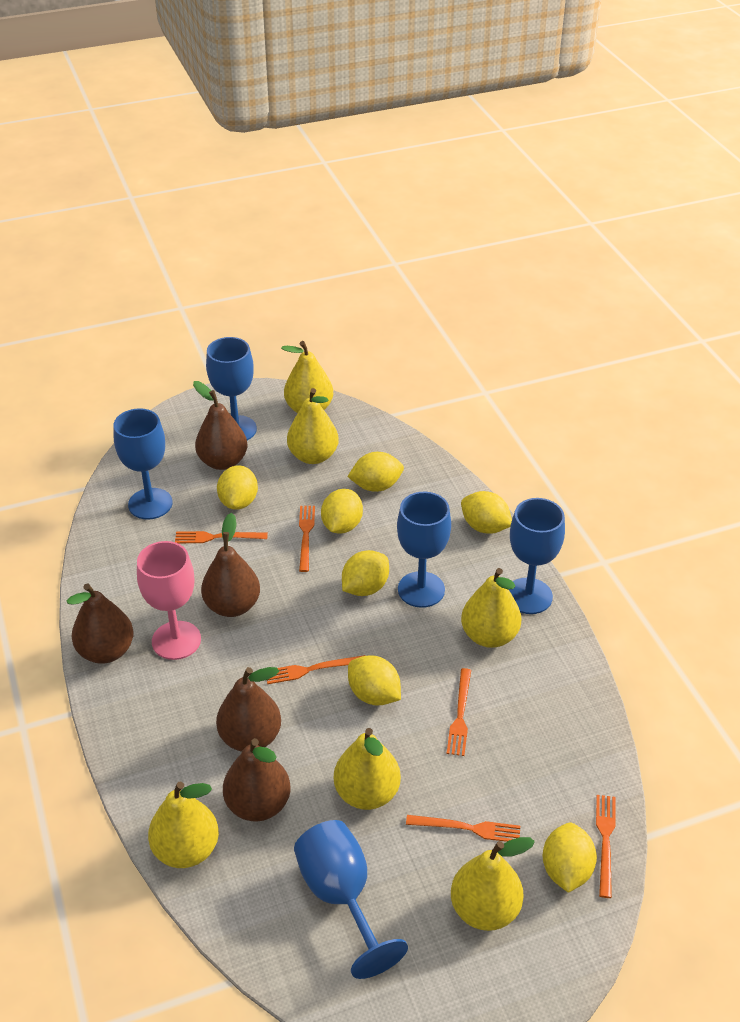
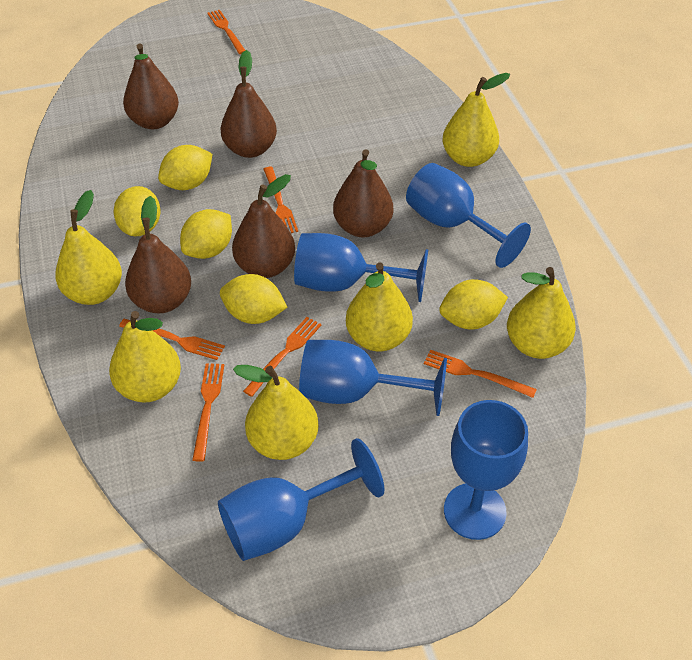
pink goblet: 1 -> 0
yellow lemon: 7 -> 5

